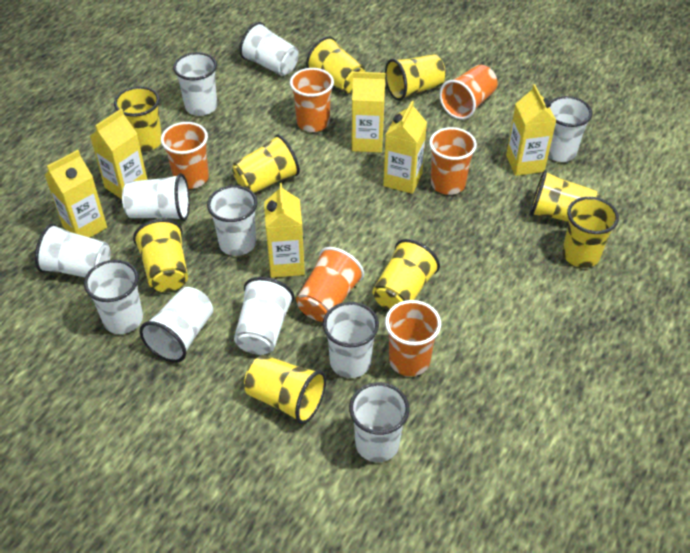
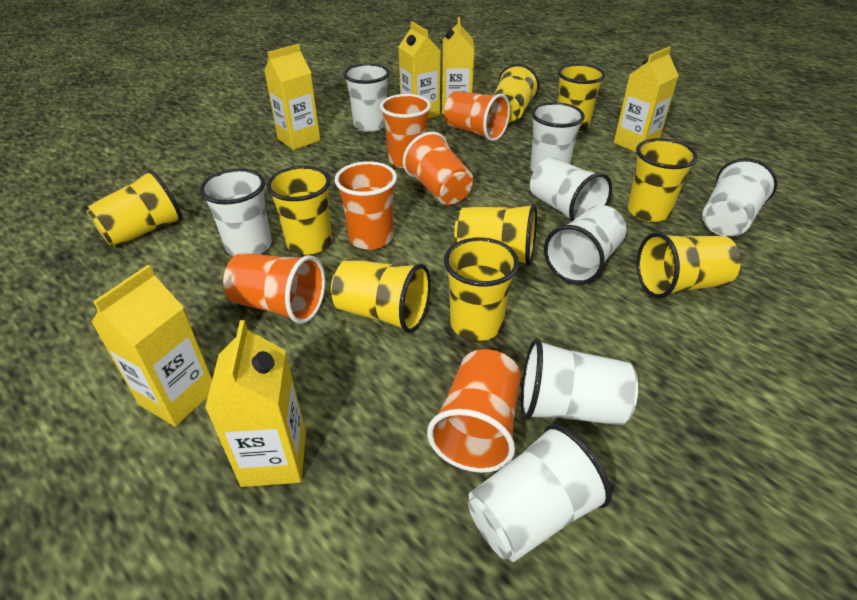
white cup: 11 -> 8

